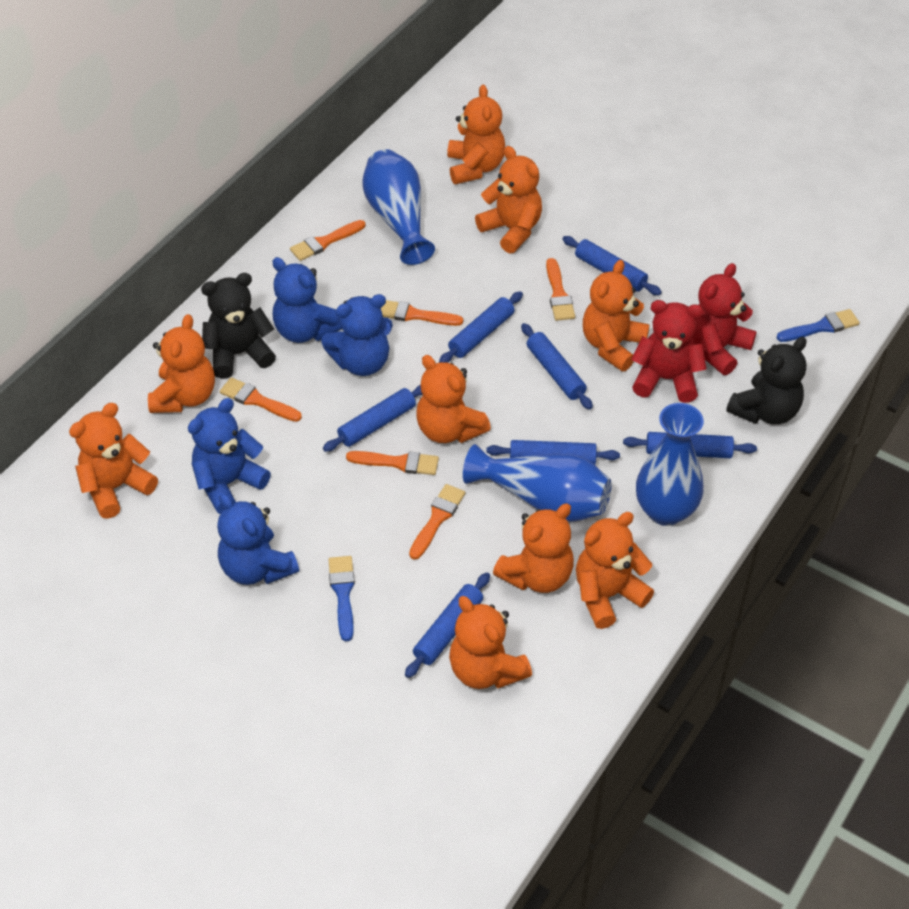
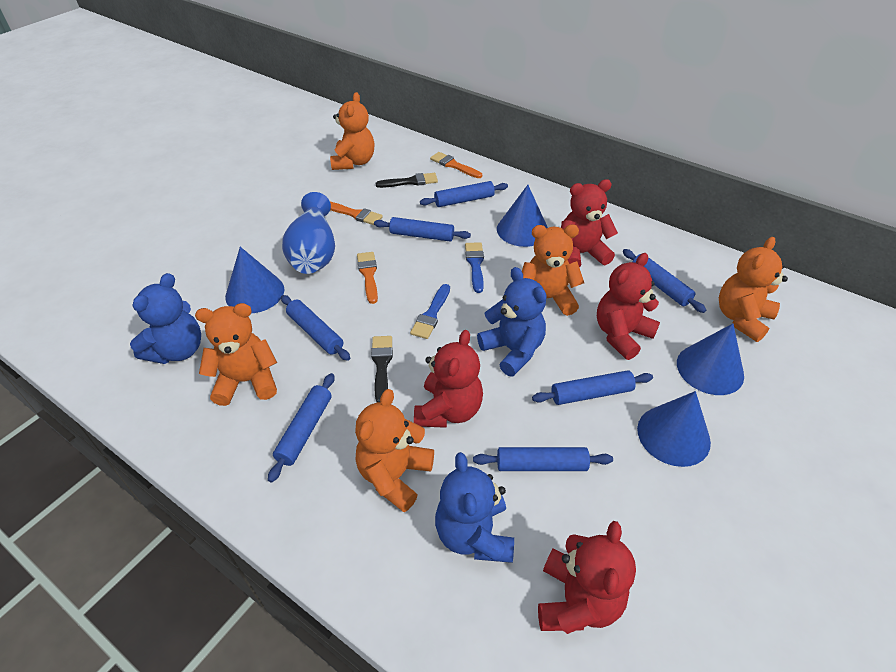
black brush: 0 -> 2
black teddy bear: 2 -> 0
blue cone: 0 -> 4
blue teddy bear: 4 -> 3
blue vase: 3 -> 1
orange brush: 6 -> 3
orange teddy bear: 9 -> 5
red teddy bear: 2 -> 4

